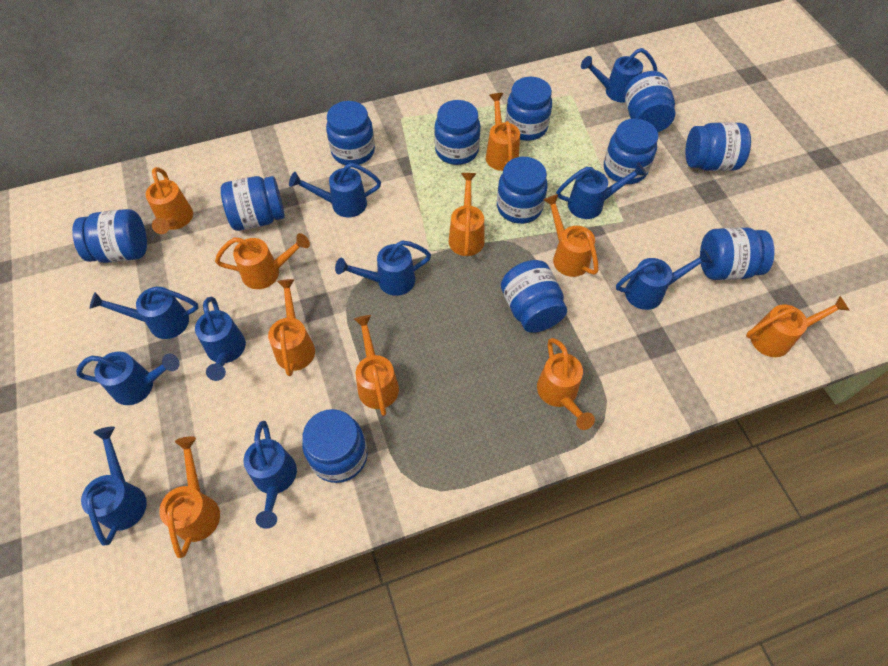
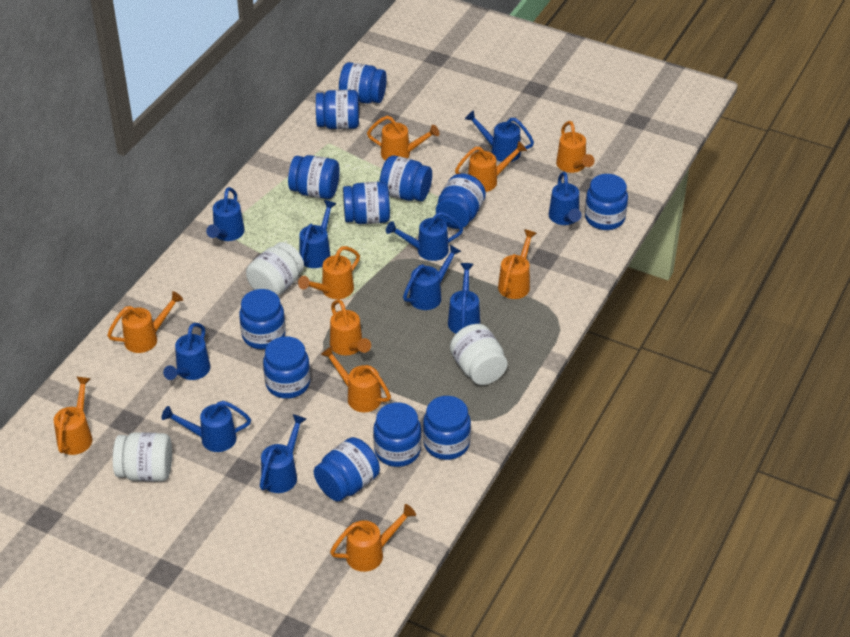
white jar: 0 -> 3

